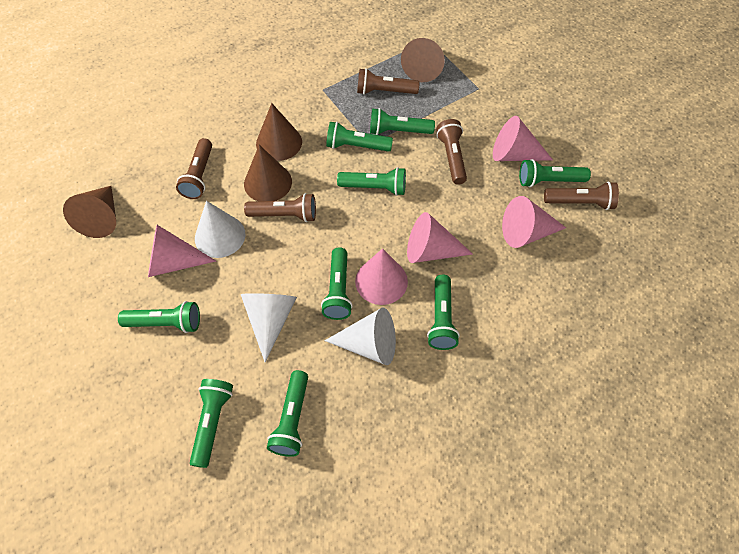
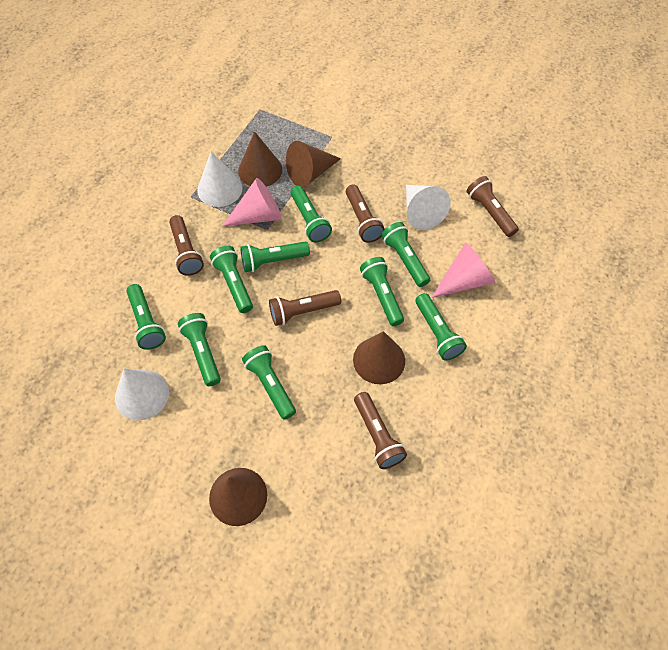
pink cone: 5 -> 2

